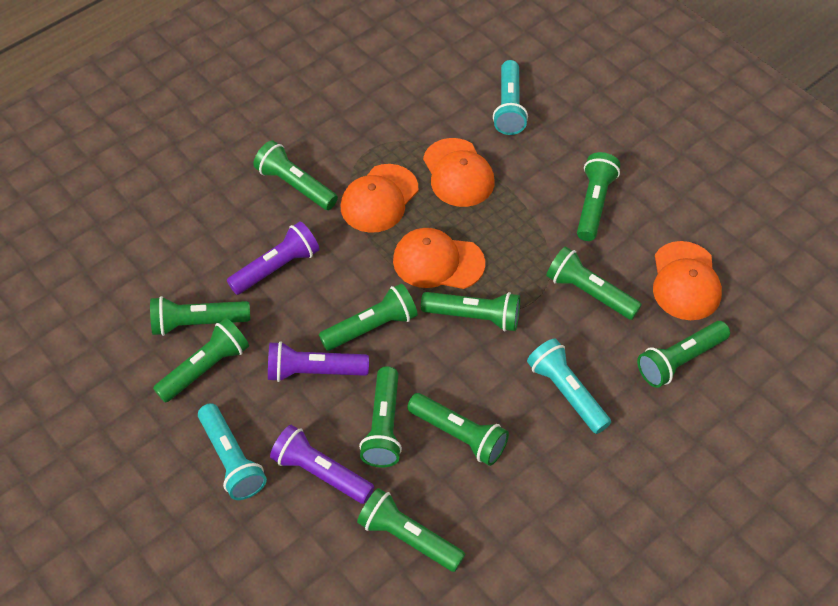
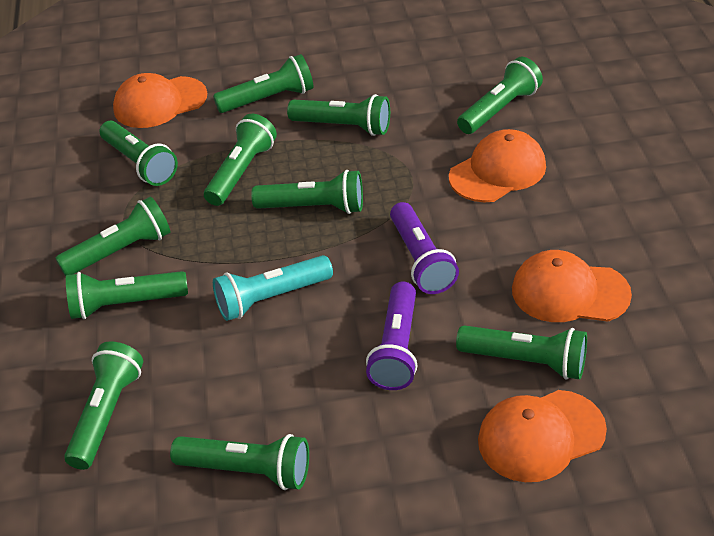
purple flashlight: 3 -> 2
turquoise flashlight: 3 -> 1

